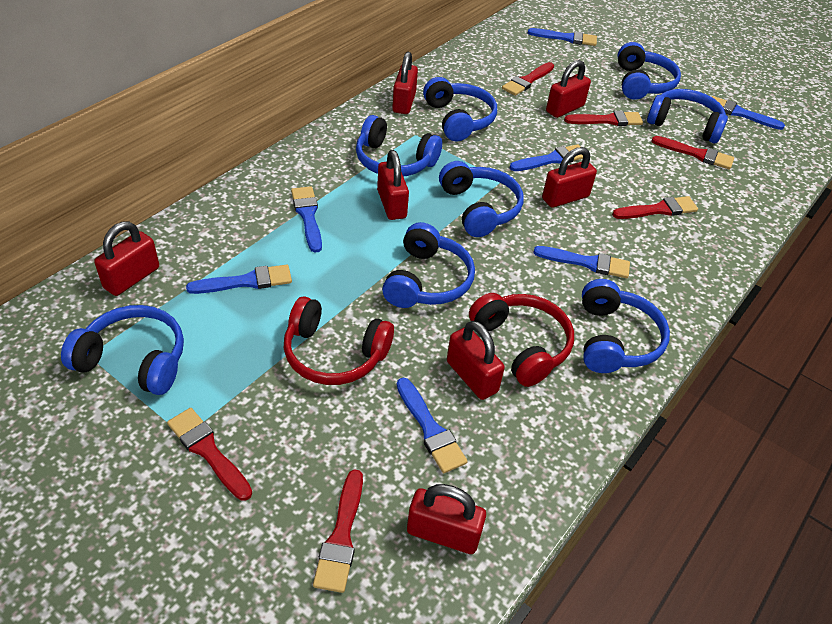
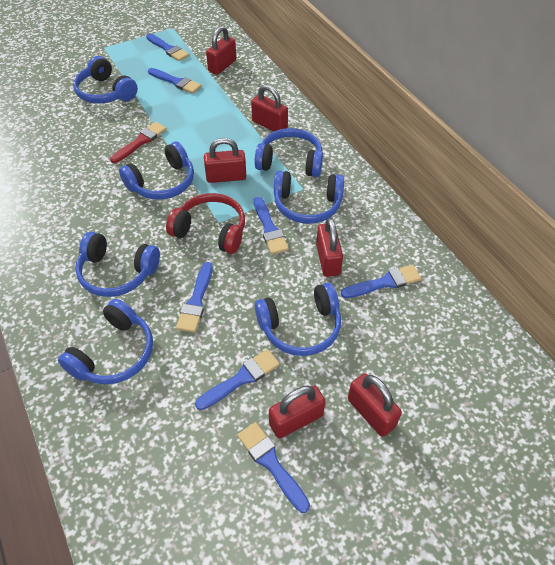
blue headphones: 8 -> 7
red brush: 6 -> 1
red headphones: 2 -> 1
red padlock: 7 -> 6

